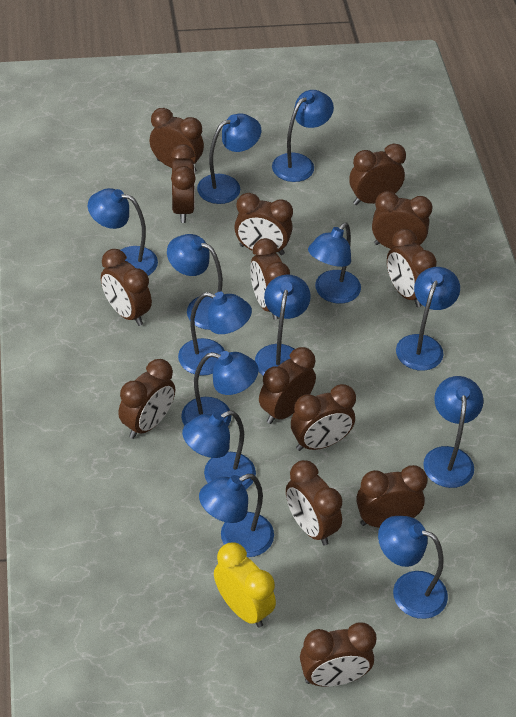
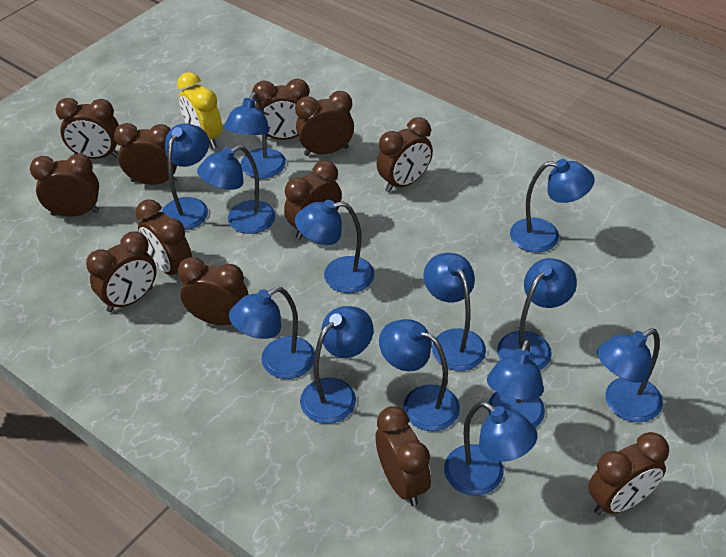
brown clock: 14 -> 12

